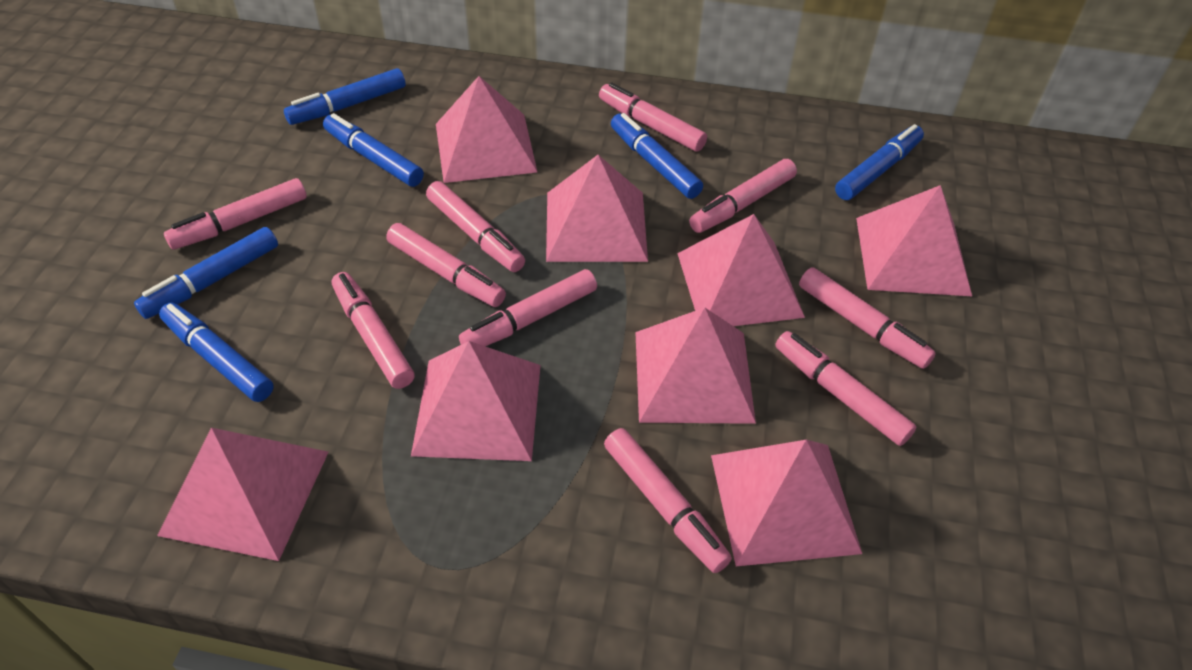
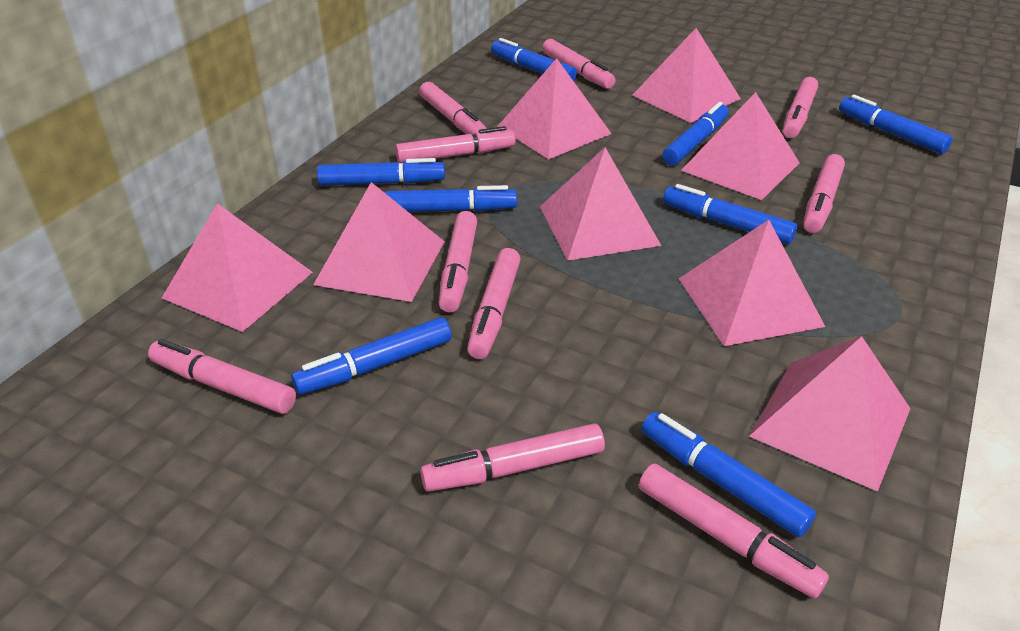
blue marker: 6 -> 8

